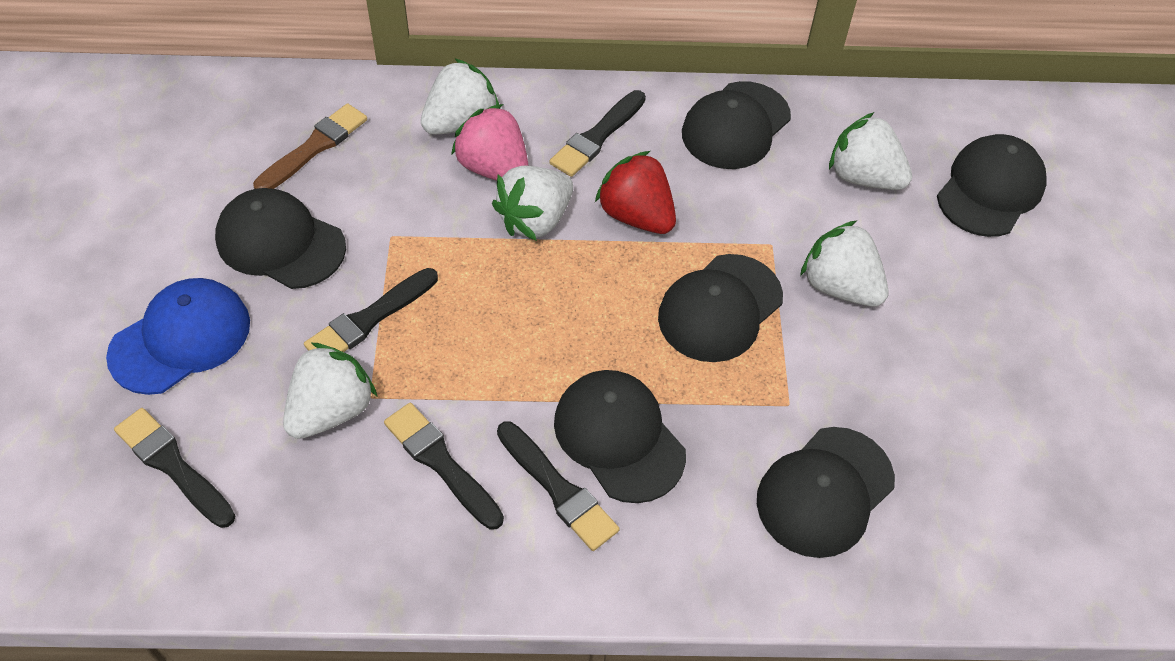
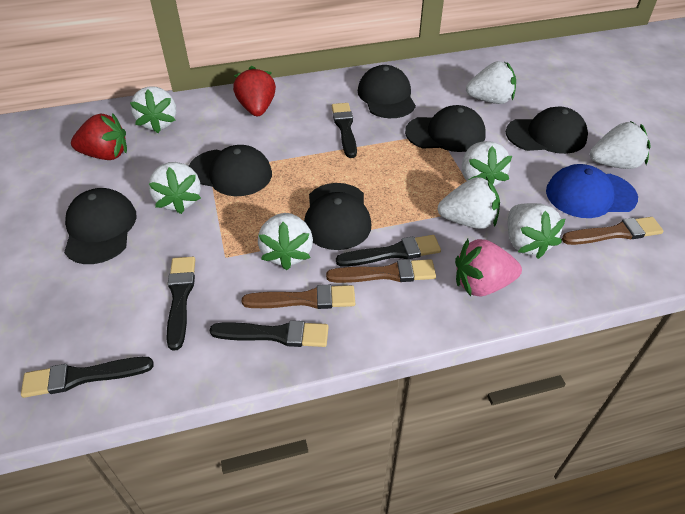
brown brush: 1 -> 3
red strawberry: 1 -> 2
white strawberry: 5 -> 8

